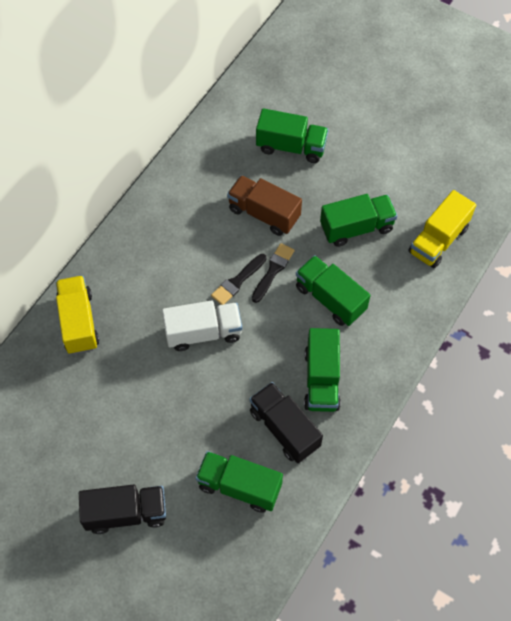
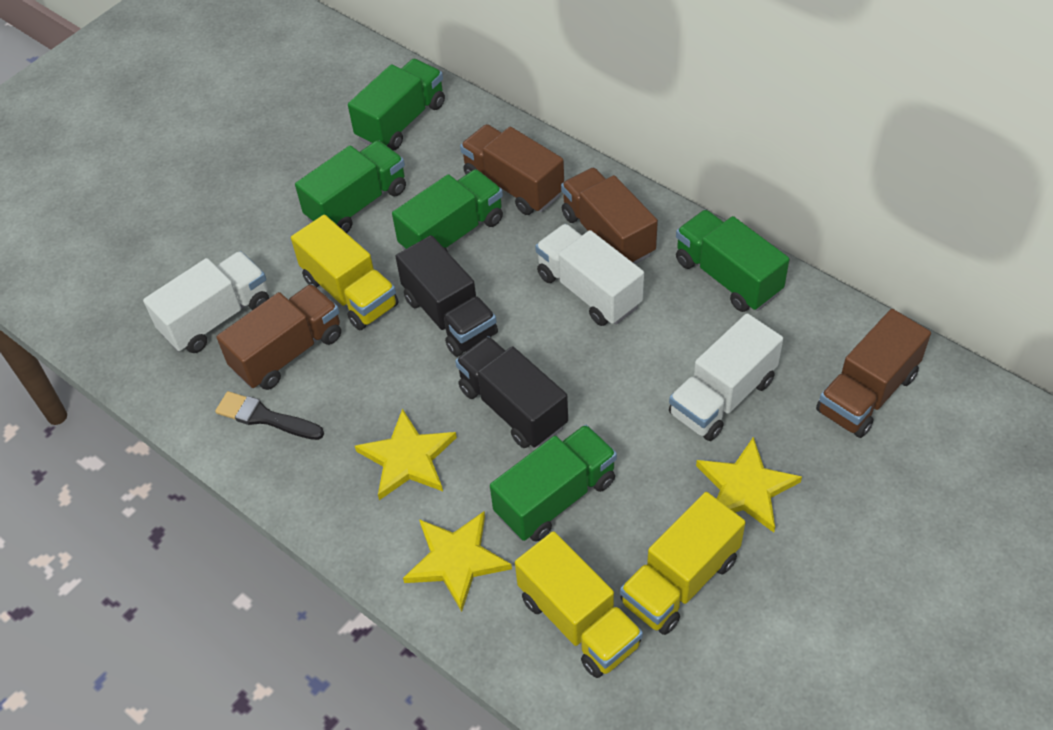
black brush: 2 -> 1
brown truck: 1 -> 4
white truck: 1 -> 3
yellow star: 0 -> 3
yellow truck: 2 -> 3

